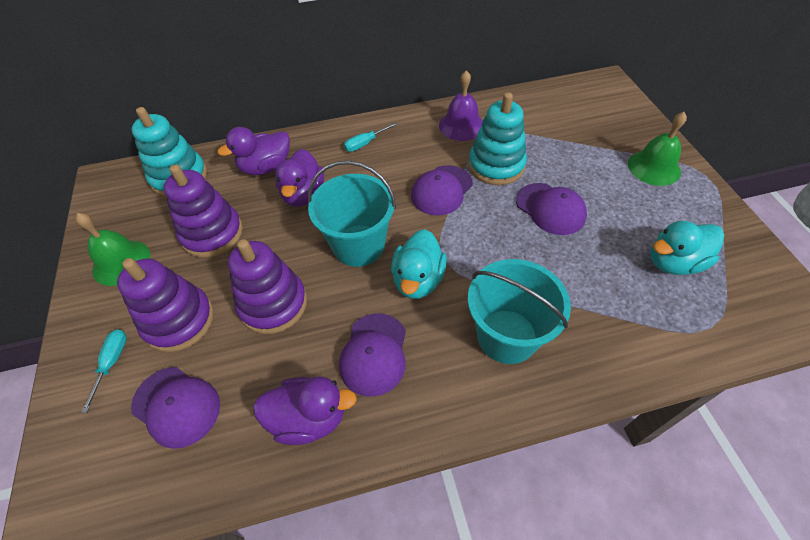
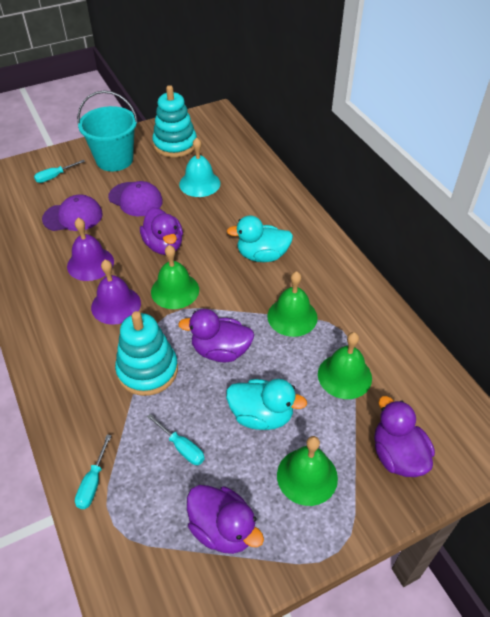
green bell: 2 -> 4
purple bell: 1 -> 2
purple cap: 4 -> 2
purple duck: 3 -> 4
purple stacking toy: 3 -> 0
turquoise bell: 0 -> 1
turquoise bucket: 2 -> 1
turquoise screwdriver: 2 -> 3

